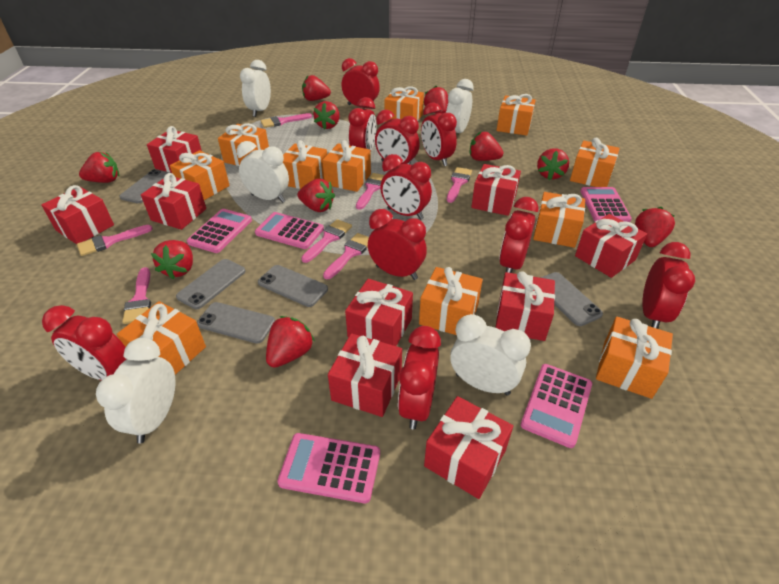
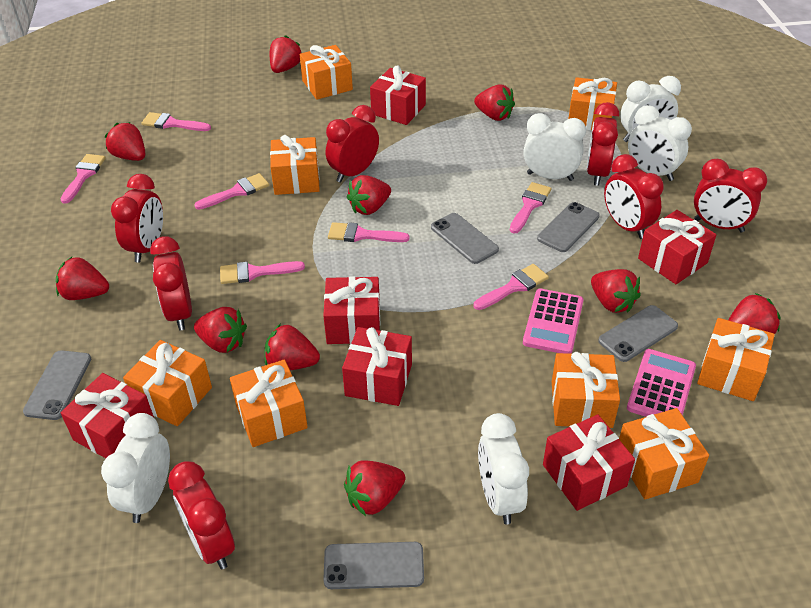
orange gift: 11 -> 8
pink calculator: 5 -> 2
red clock: 10 -> 7
red gift: 9 -> 6

